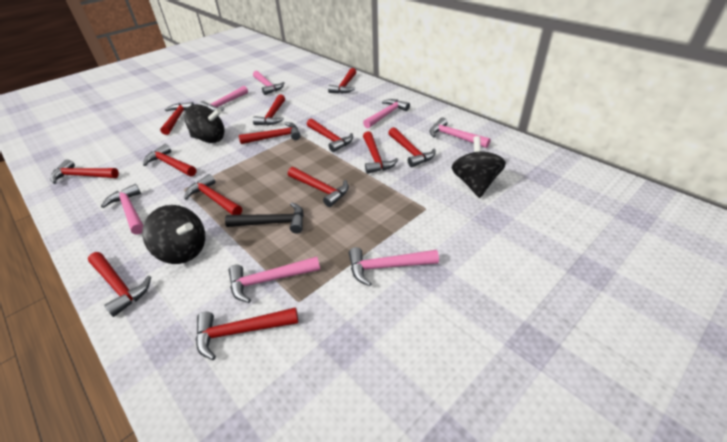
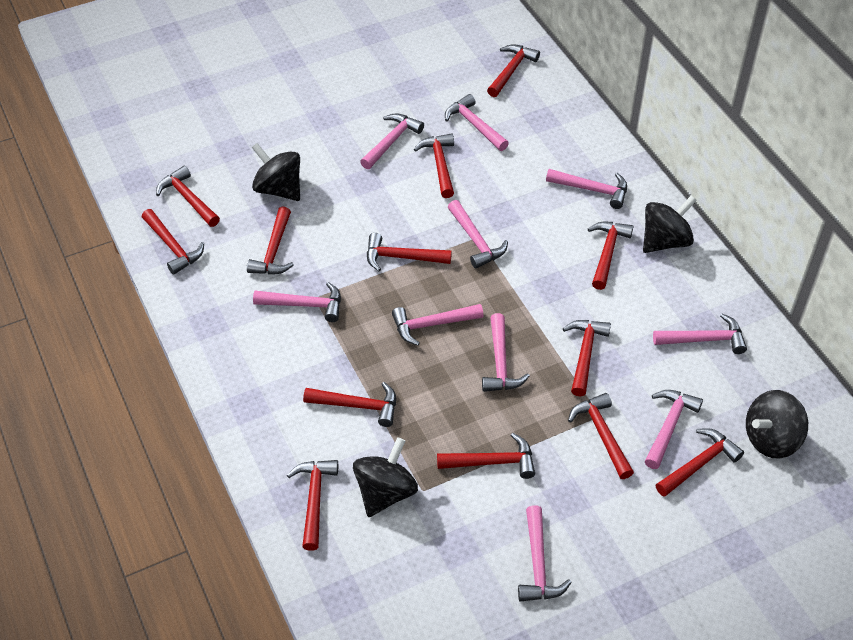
black hammer: 1 -> 0
black spinning top: 3 -> 4
pink hammer: 7 -> 10

